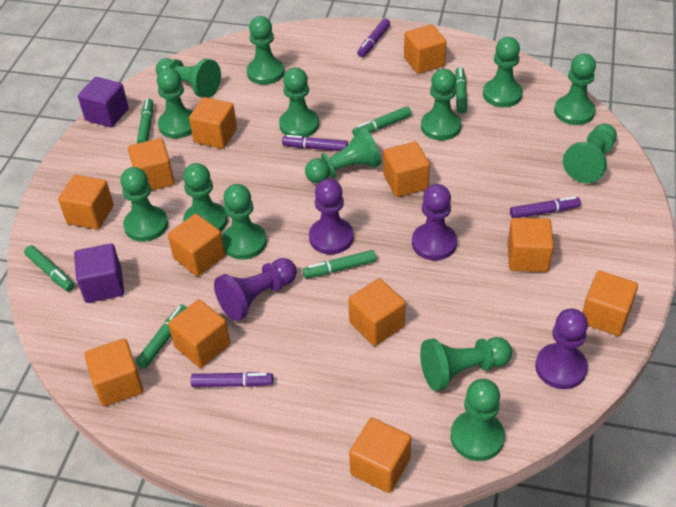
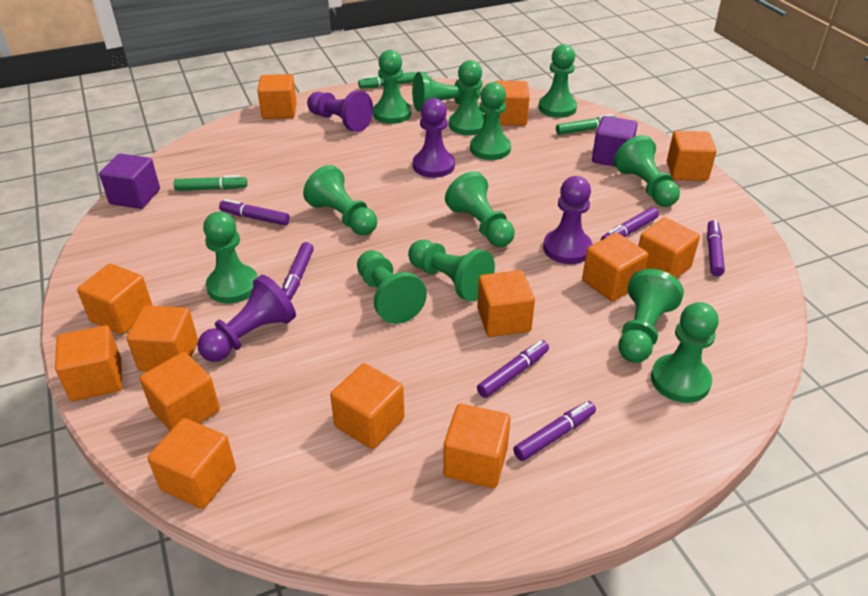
green marker: 6 -> 3
green pawn: 14 -> 13
orange cube: 12 -> 13
purple marker: 4 -> 6

